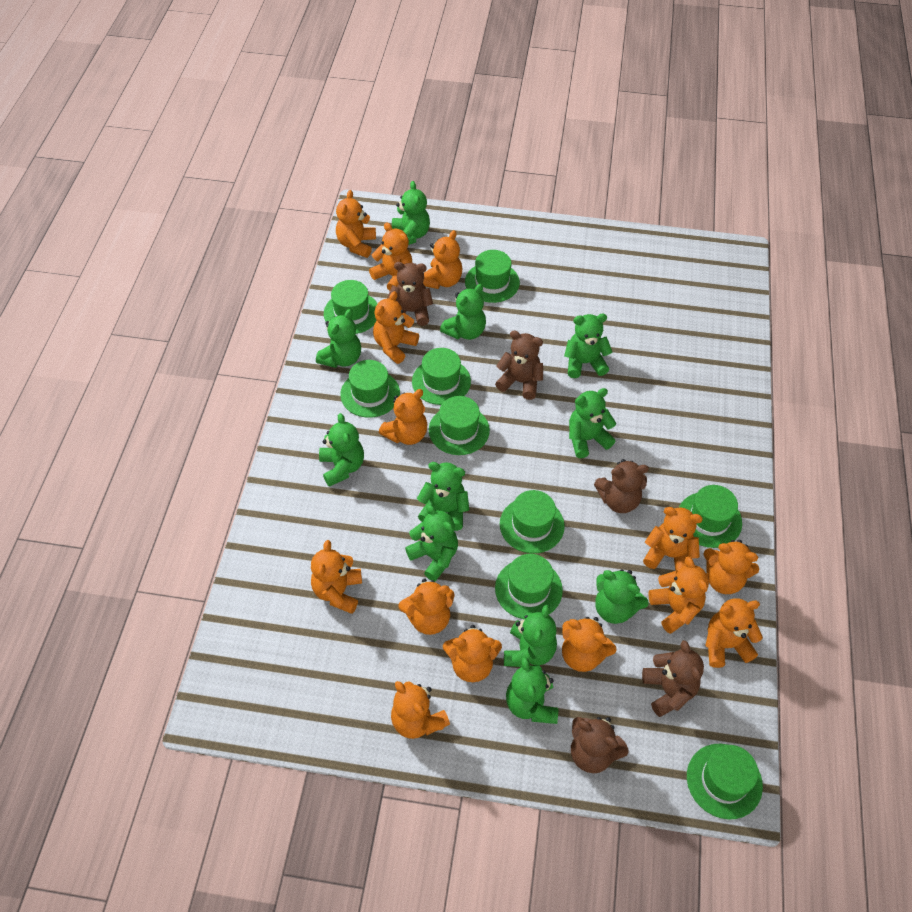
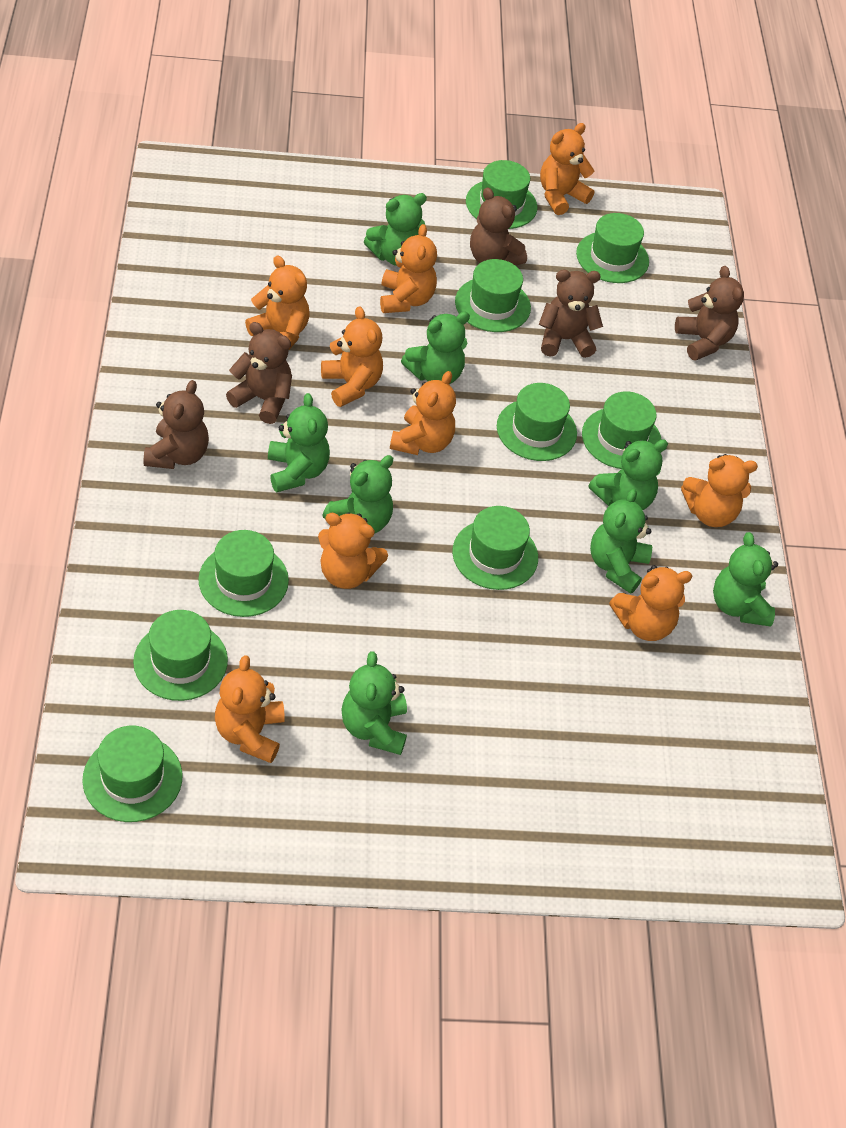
green teddy bear: 11 -> 8
orange teddy bear: 14 -> 9

